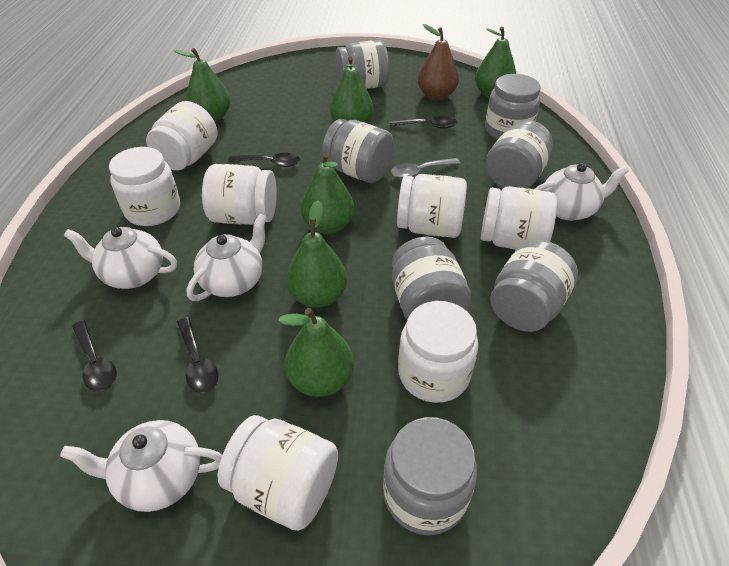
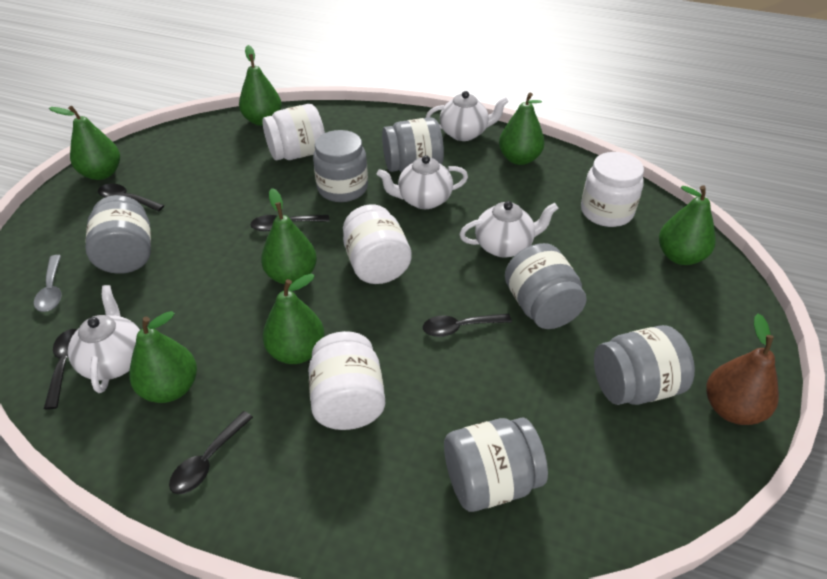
black spoon: 4 -> 5
green pear: 6 -> 7
grey jar: 7 -> 6
white jar: 7 -> 4

